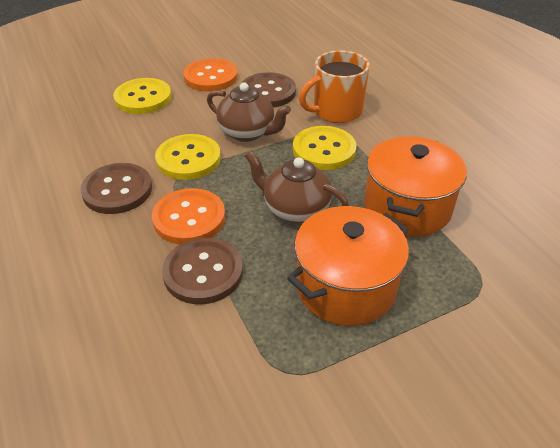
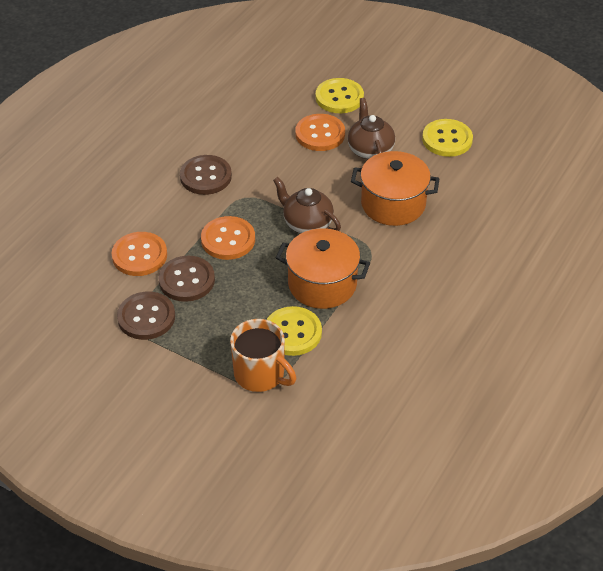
orange button: 2 -> 3

